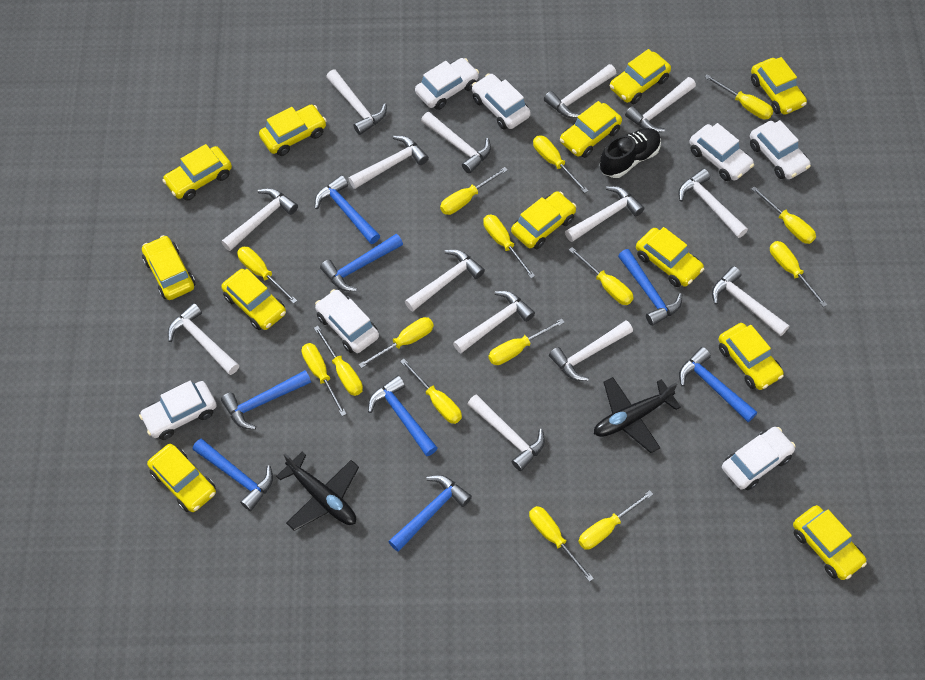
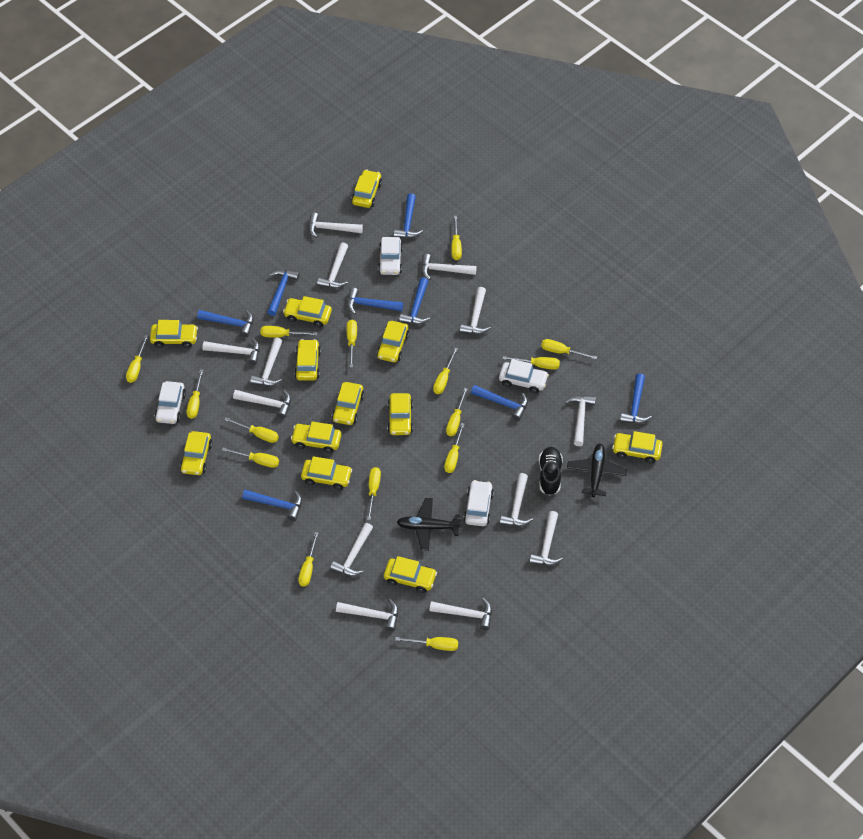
white car: 7 -> 4
white hammer: 14 -> 13

